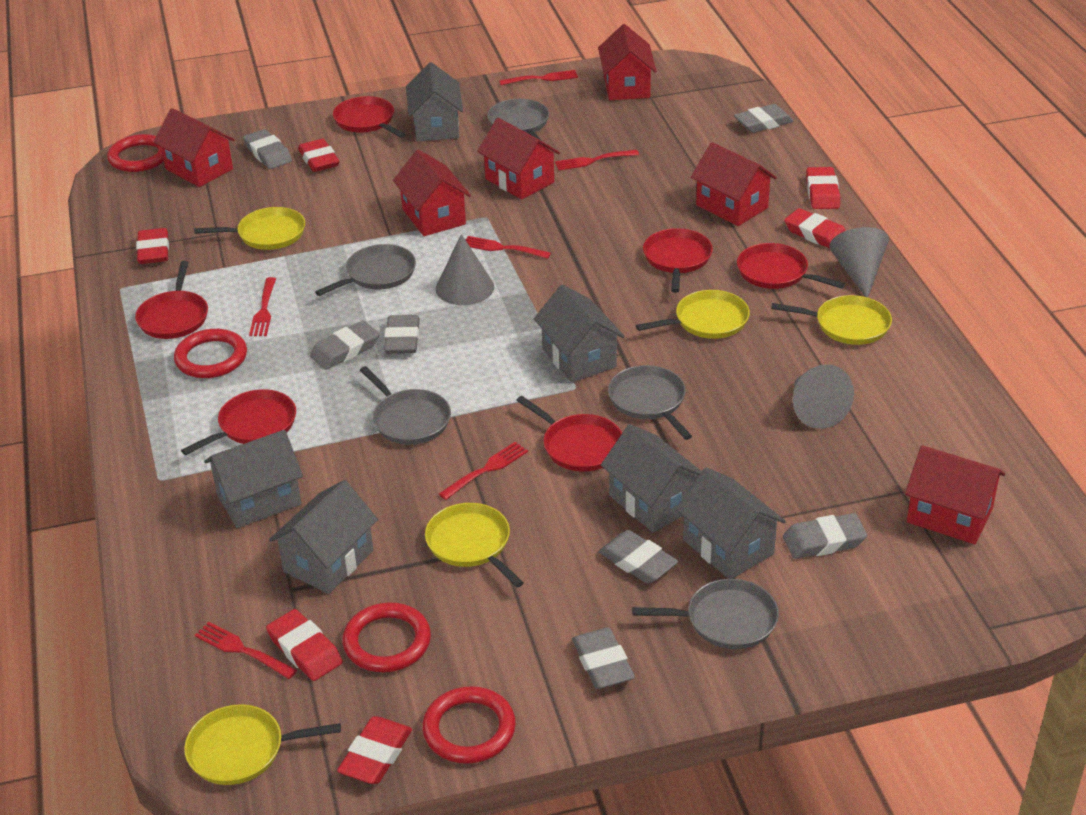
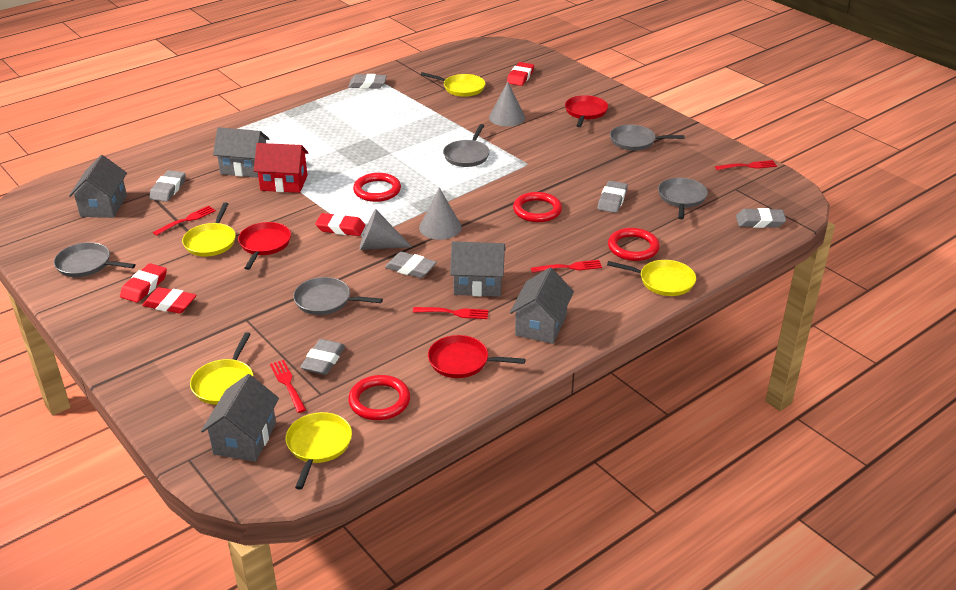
grey eraser: 7 -> 6
grey house: 6 -> 5
red eraser: 6 -> 4
red fork: 6 -> 5
red house: 6 -> 1
red pan: 6 -> 3

